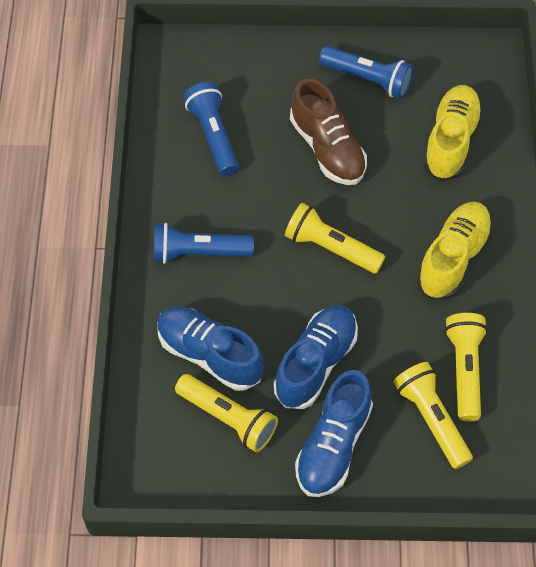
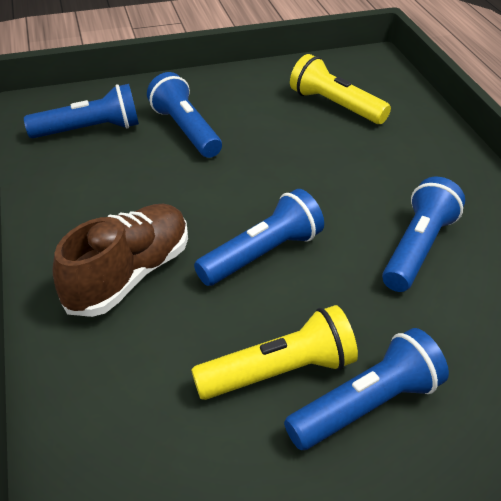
blue flashlight: 3 -> 5
blue shoe: 3 -> 0
yellow flashlight: 4 -> 2
yellow shoe: 2 -> 0

